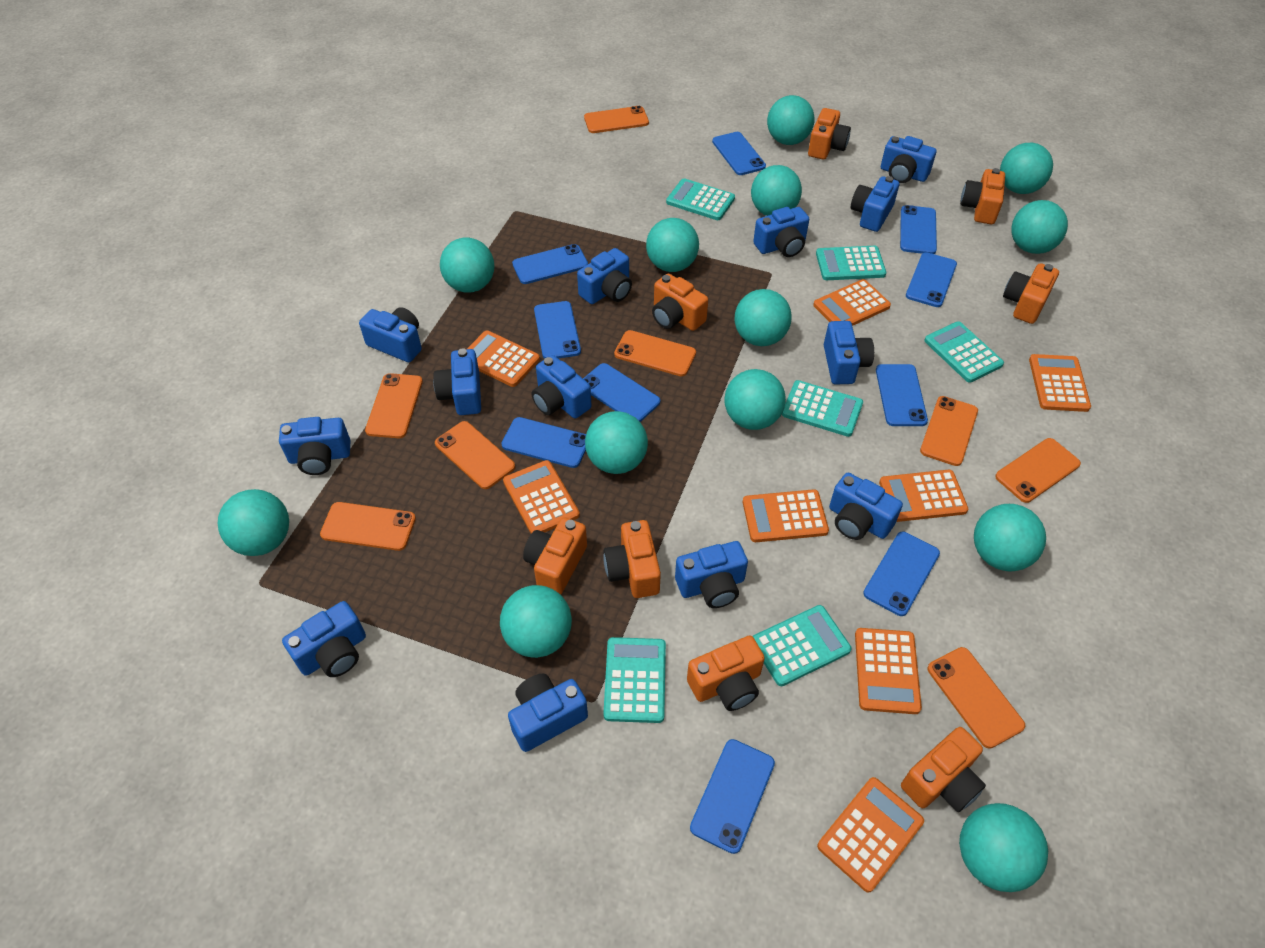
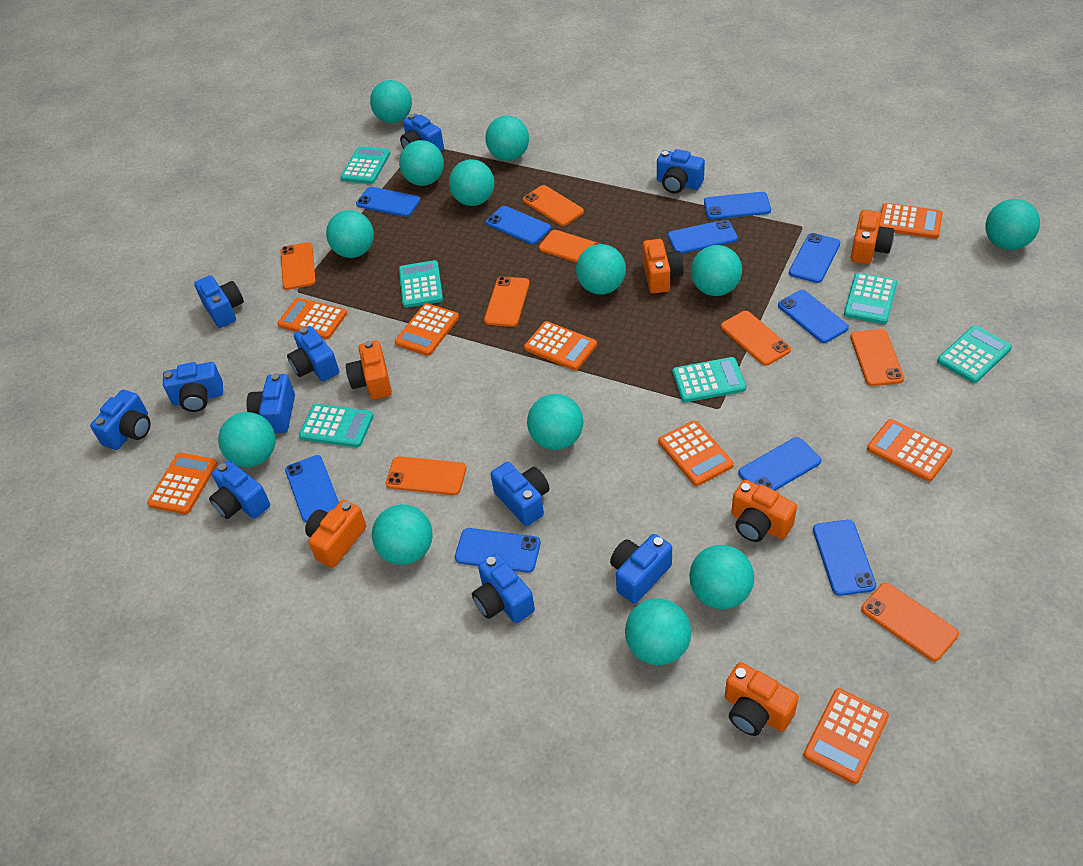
blue camera: 13 -> 11
orange camera: 8 -> 6

